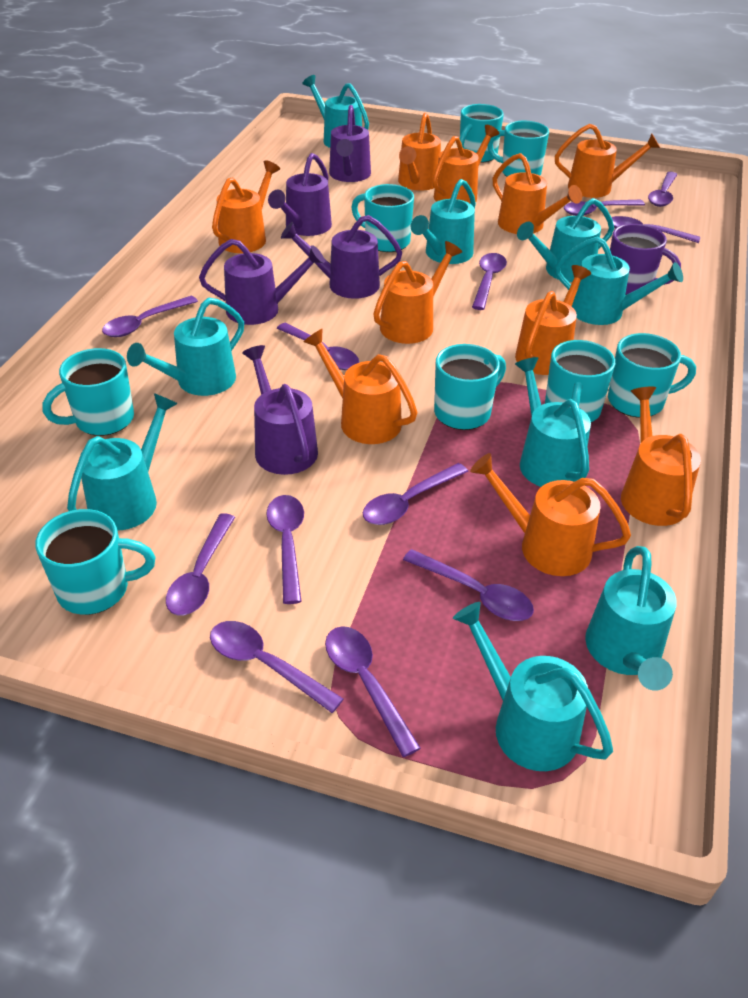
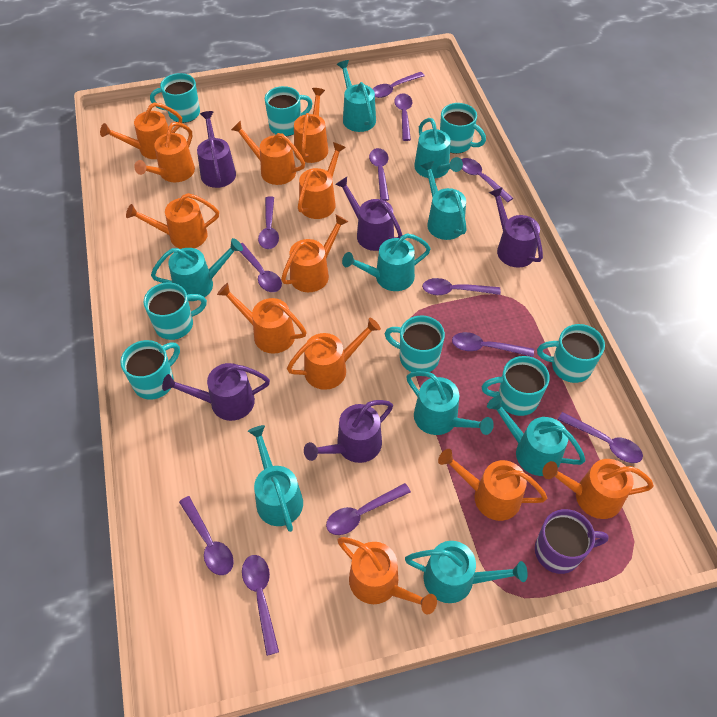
orange watering can: 10 -> 12

